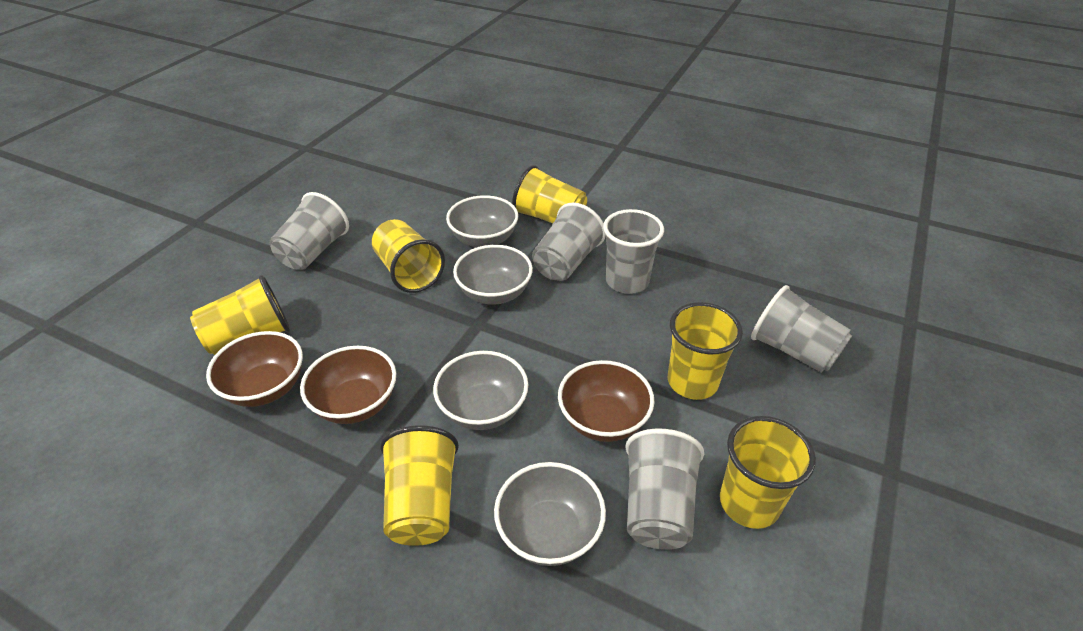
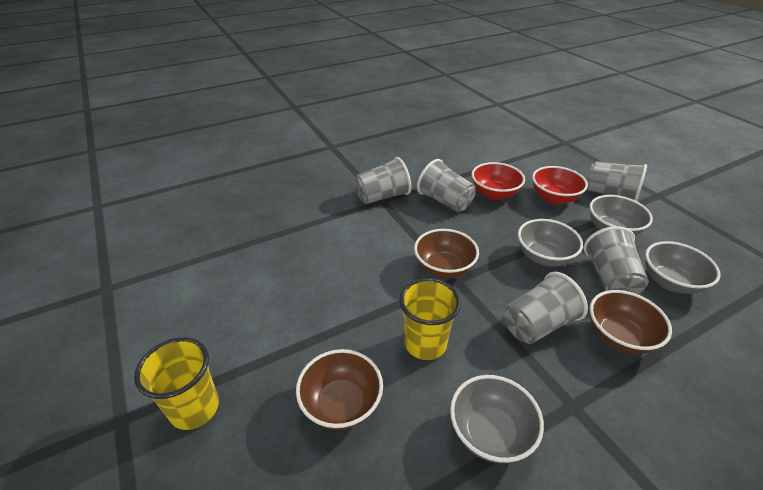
red bowl: 0 -> 2
yellow cup: 6 -> 2

